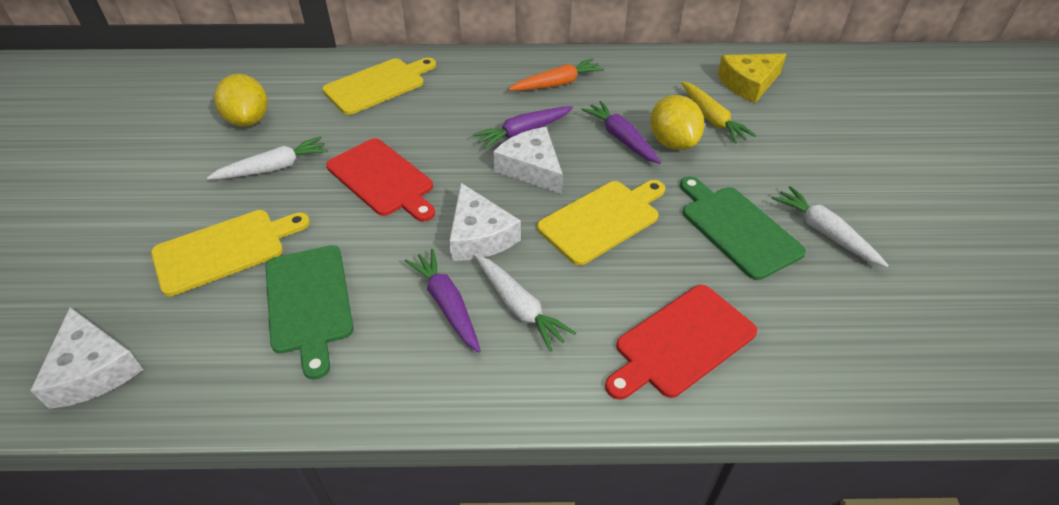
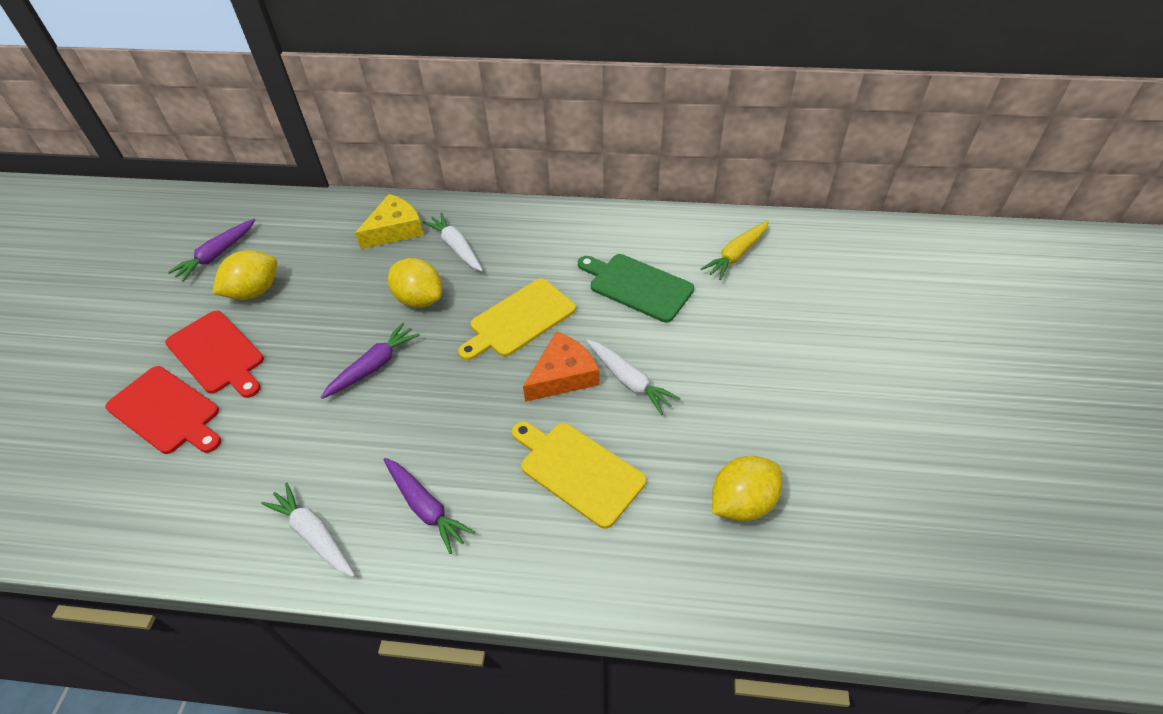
green cutting board: 2 -> 1
orange carrot: 1 -> 0
orange cheese: 0 -> 1
white cheese: 3 -> 0
yellow cutting board: 3 -> 2
yellow lemon: 2 -> 3

